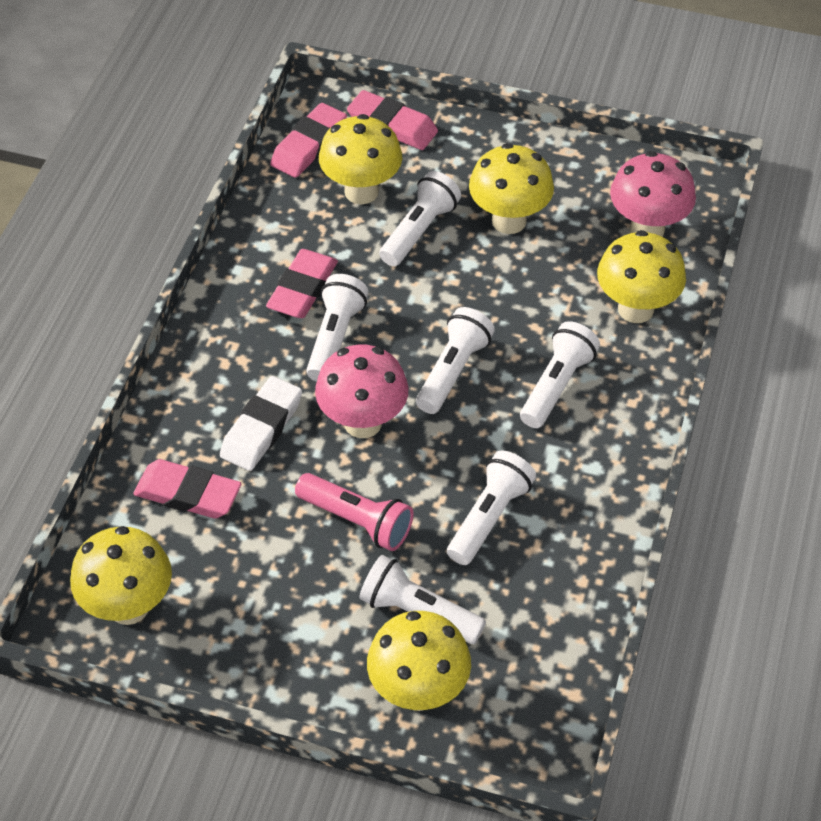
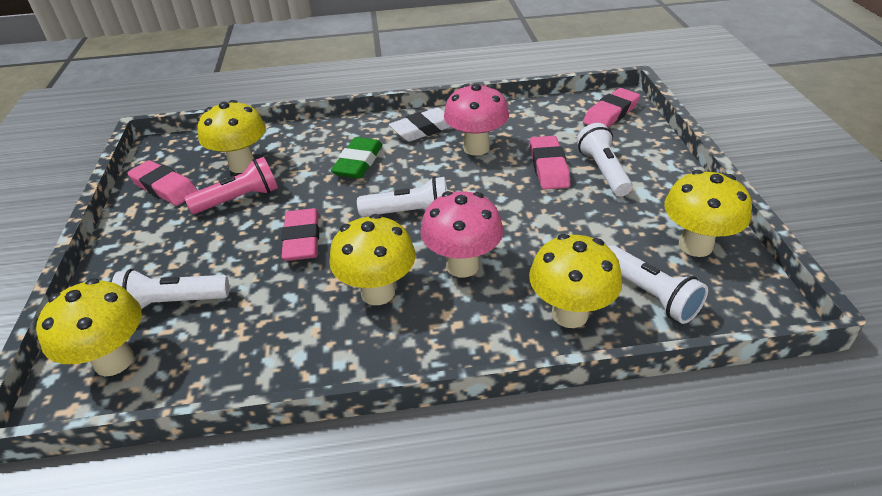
green eraser: 0 -> 1
white flashlight: 6 -> 4

